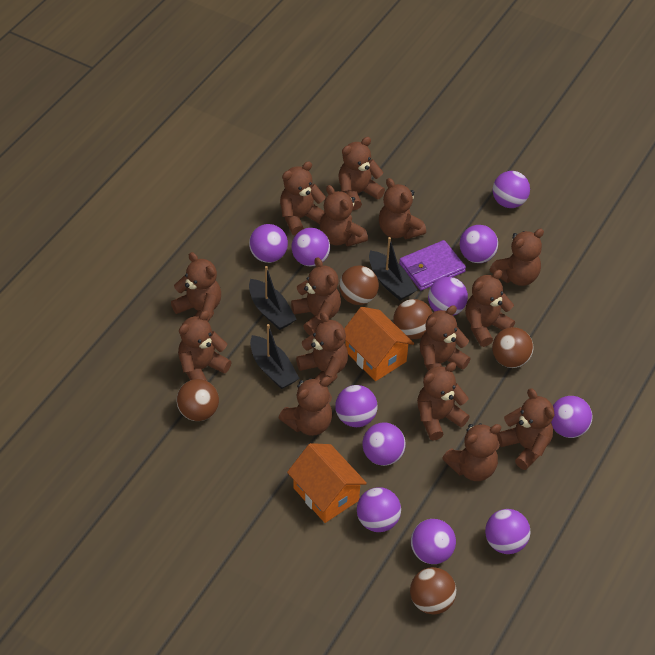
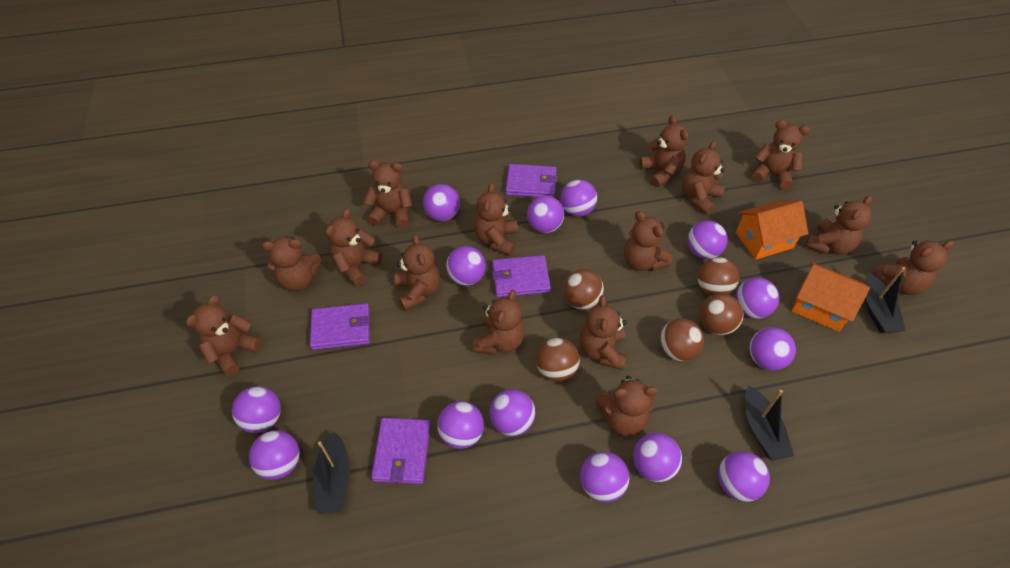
purple ball: 11 -> 14
purple wallet: 1 -> 4

